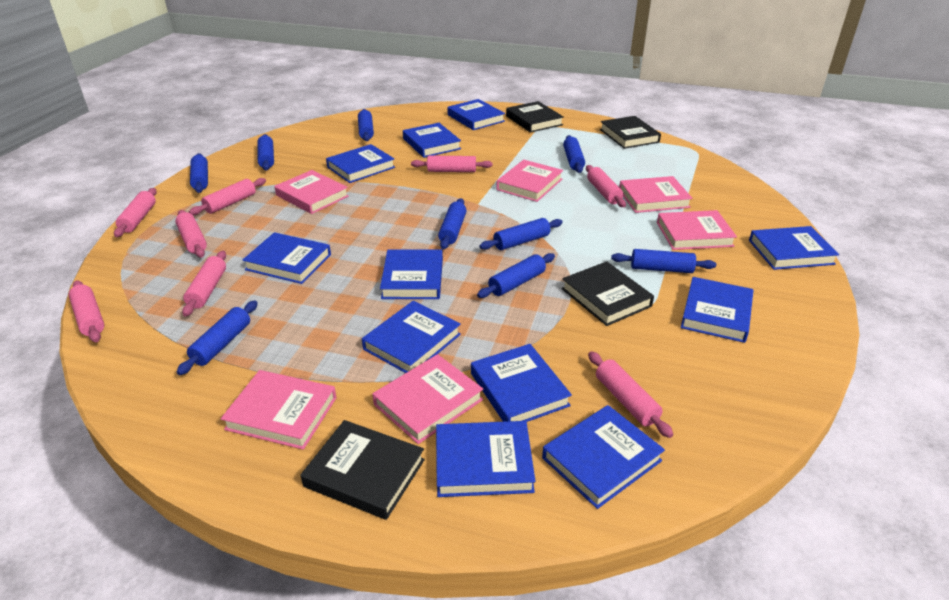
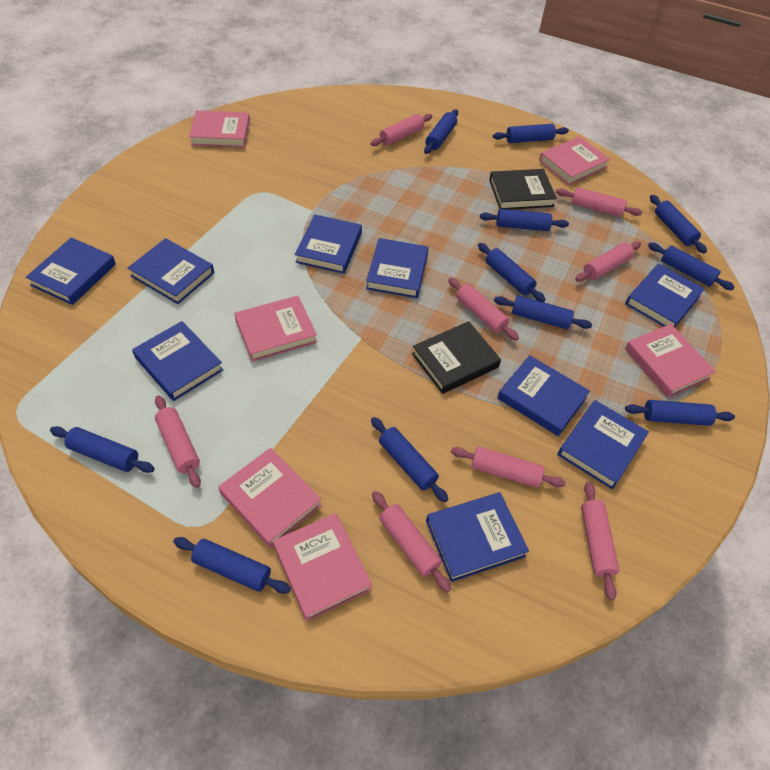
black book: 4 -> 2
blue book: 11 -> 9
blue rolling pin: 9 -> 11

